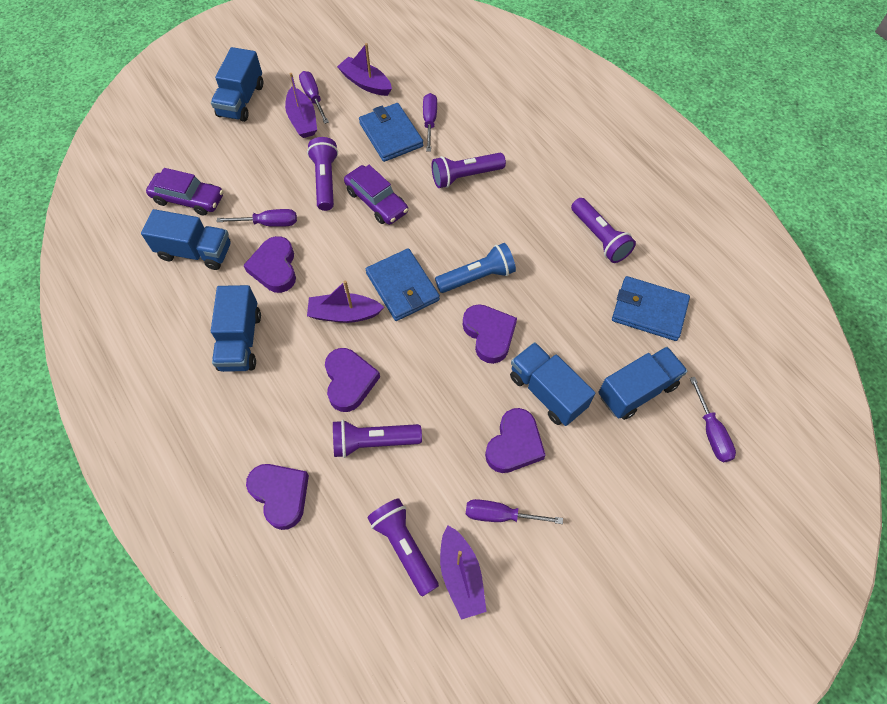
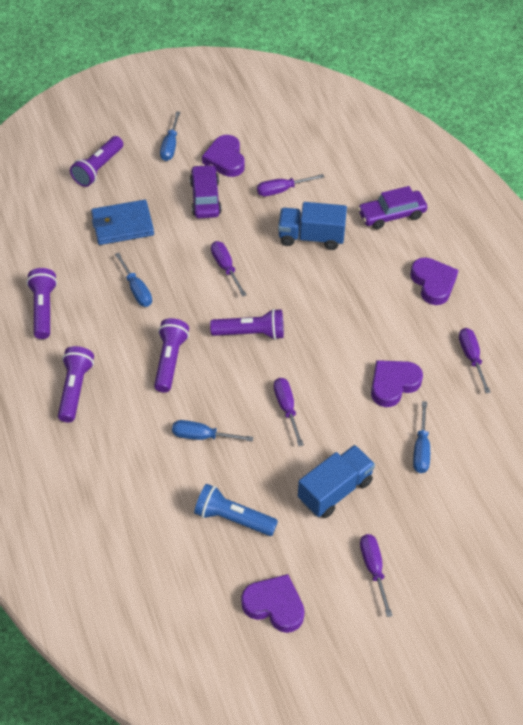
blue screwdriver: 0 -> 4
blue truck: 5 -> 2
blue wallet: 3 -> 1
purple boat: 4 -> 0
purple heart: 5 -> 4

